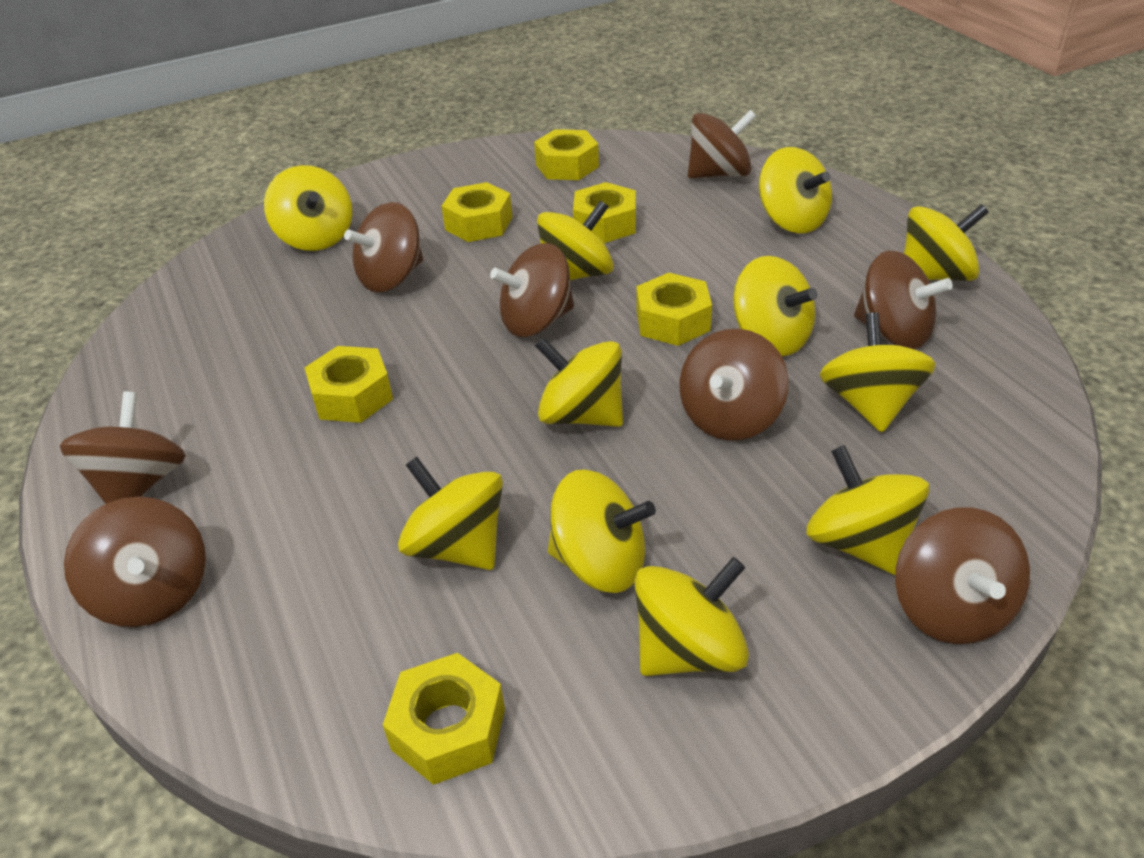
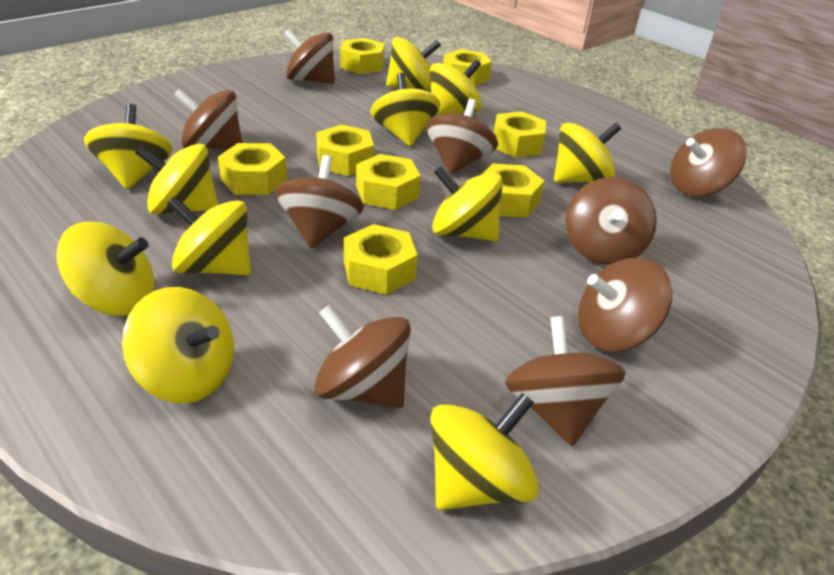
brown spinning top: 8 -> 9
yellow nut: 6 -> 8

